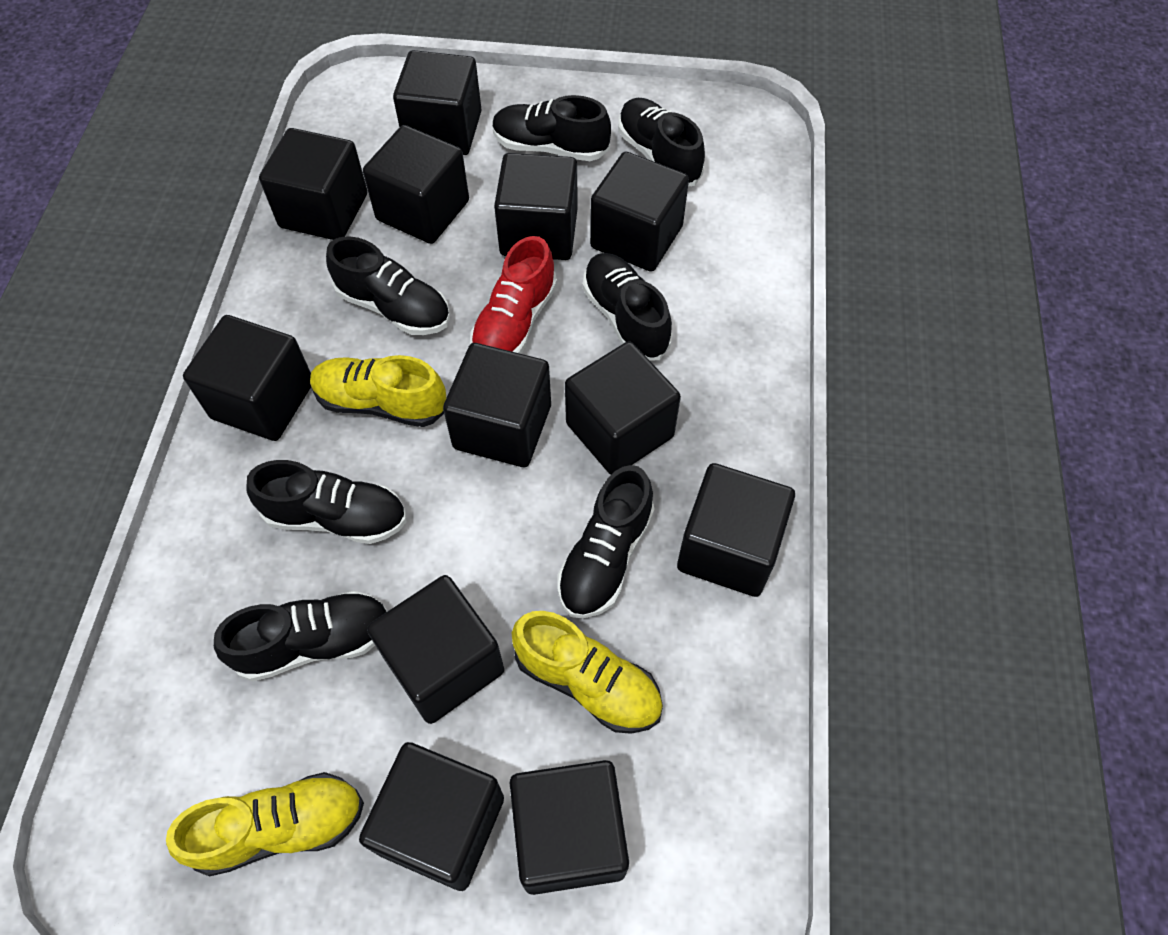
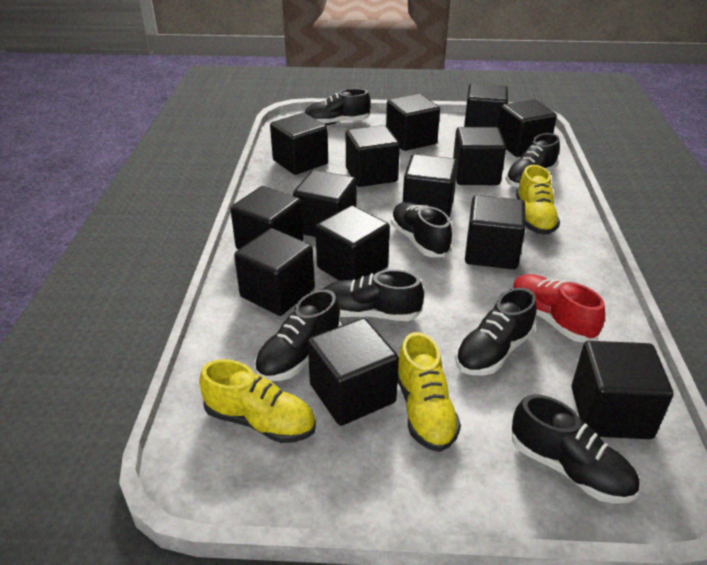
black cube: 12 -> 14

